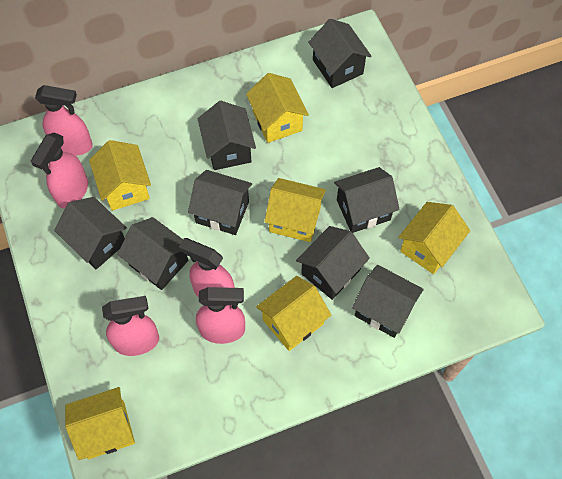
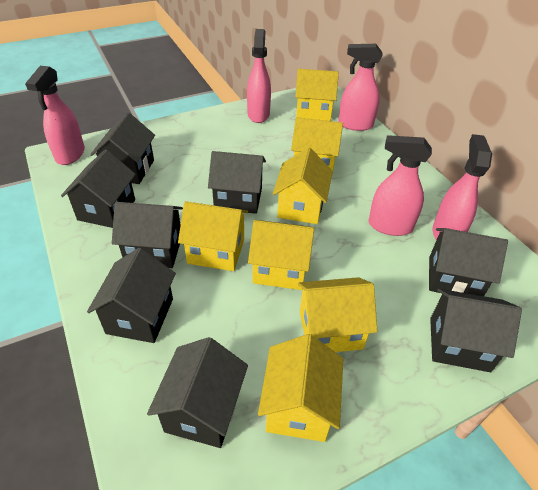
yellow house: 6 -> 7

